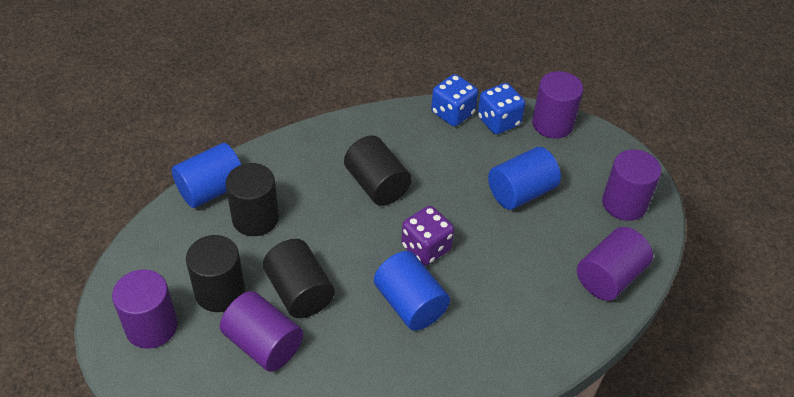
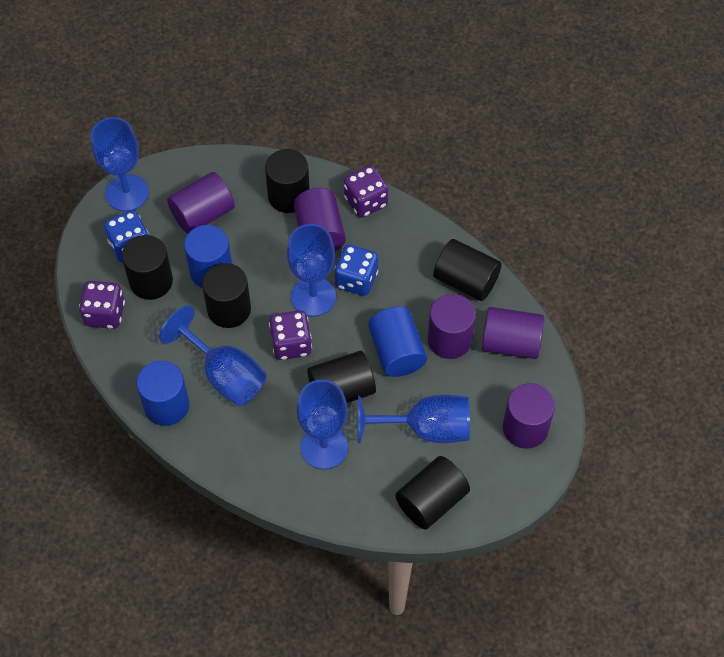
black cylinder: 4 -> 6
blue goblet: 0 -> 5
purple dice: 1 -> 3

